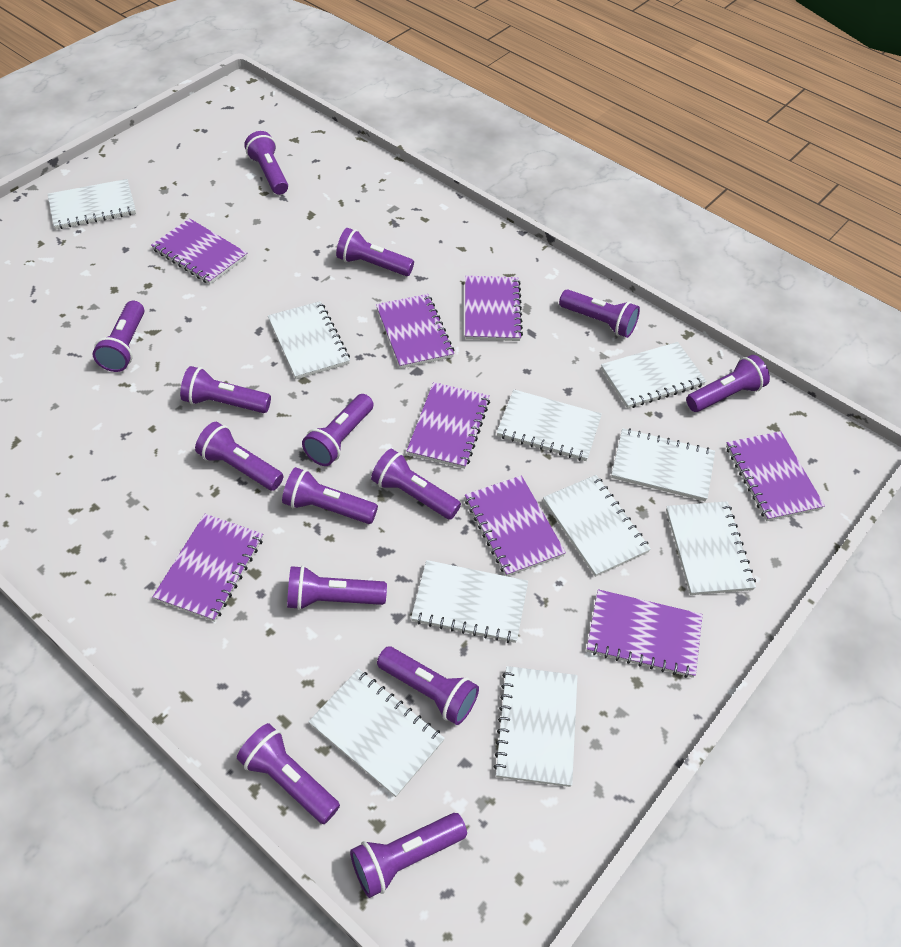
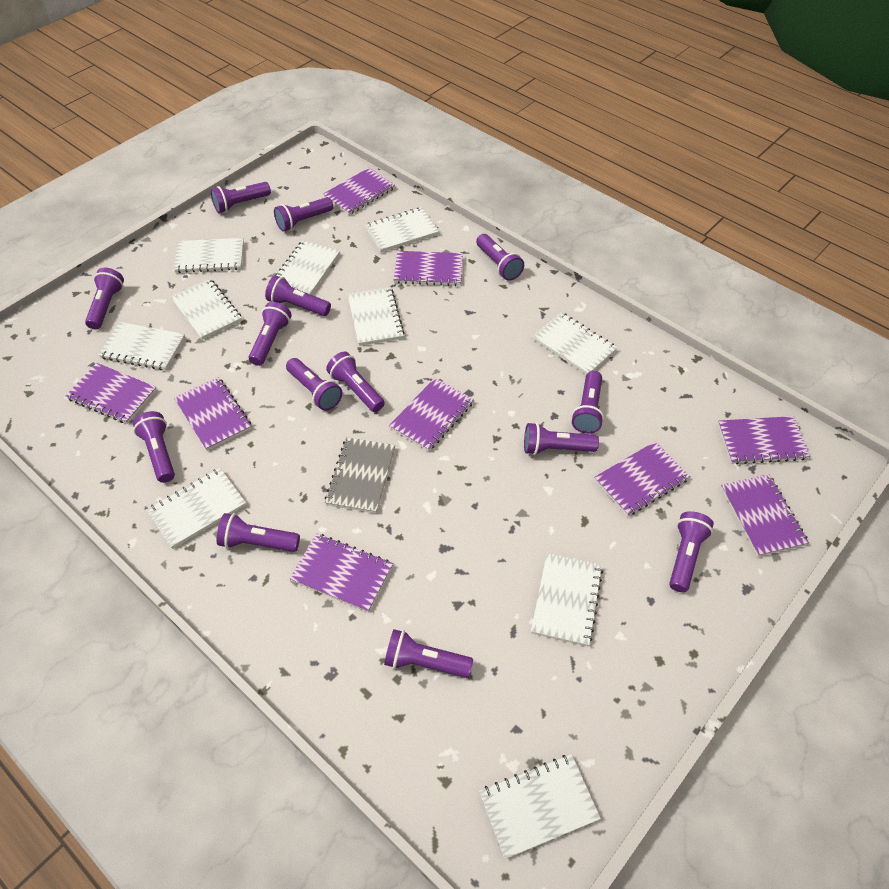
grey notebook: 0 -> 1
purple notebook: 8 -> 9

